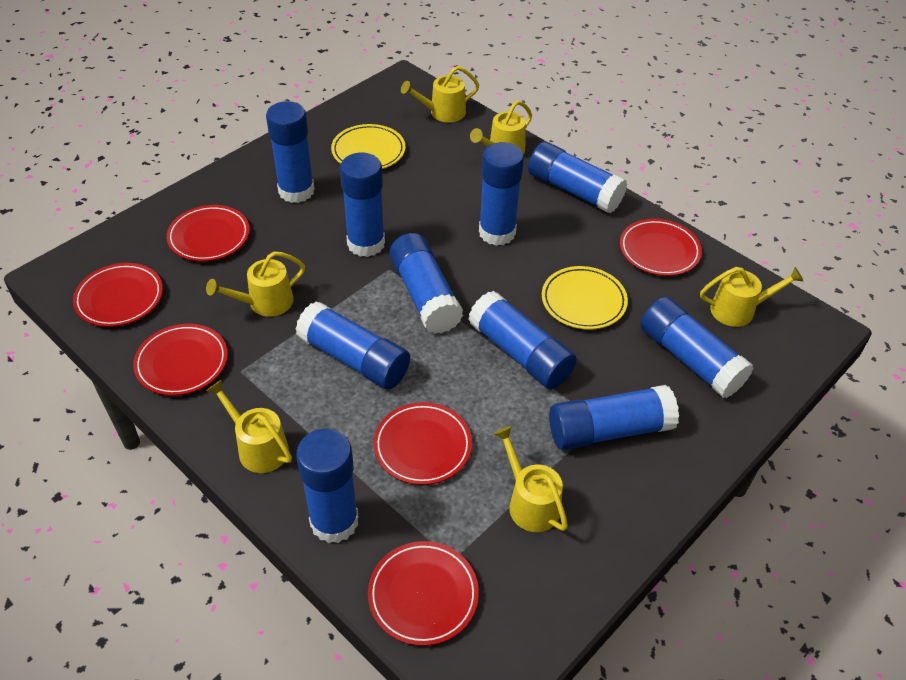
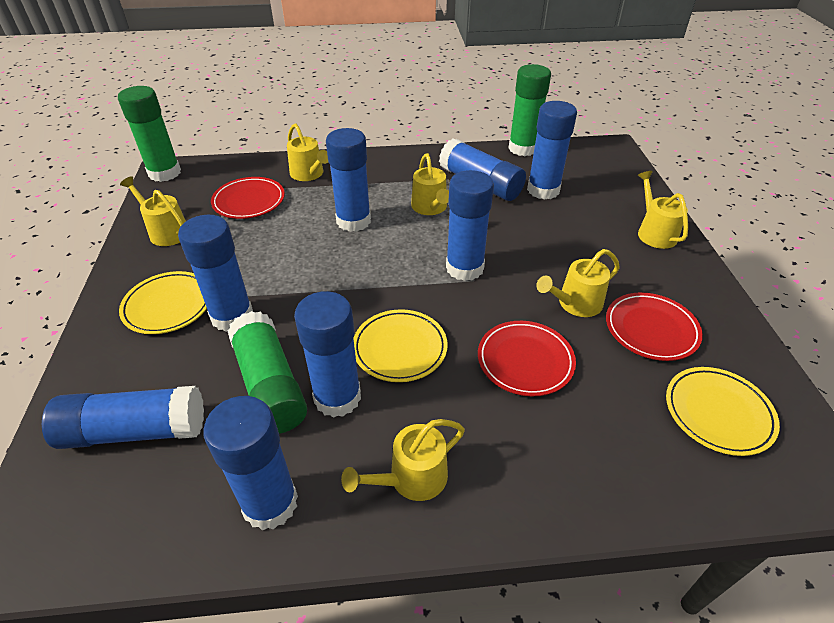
blue glue stick: 10 -> 8
green glue stick: 0 -> 3
red plate: 6 -> 3
yellow plate: 2 -> 3

